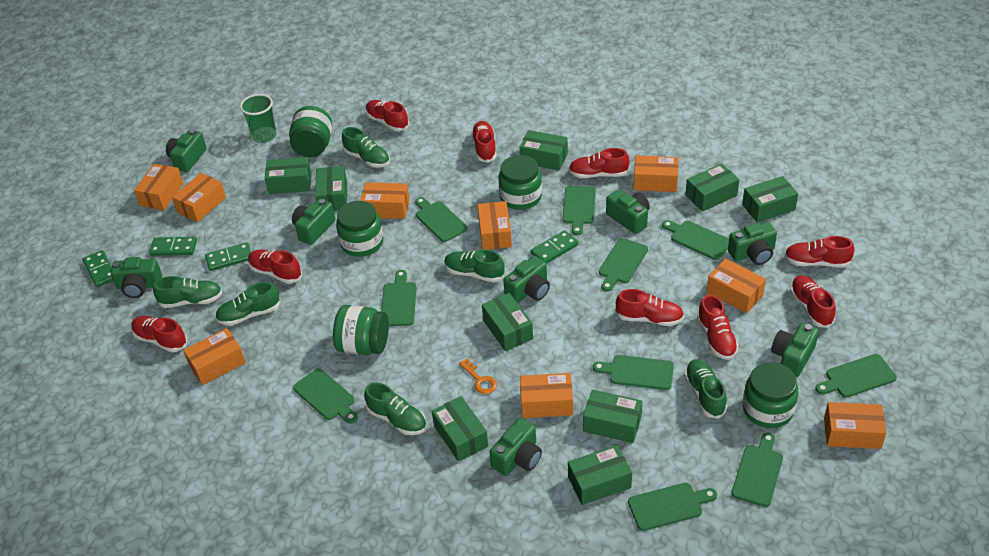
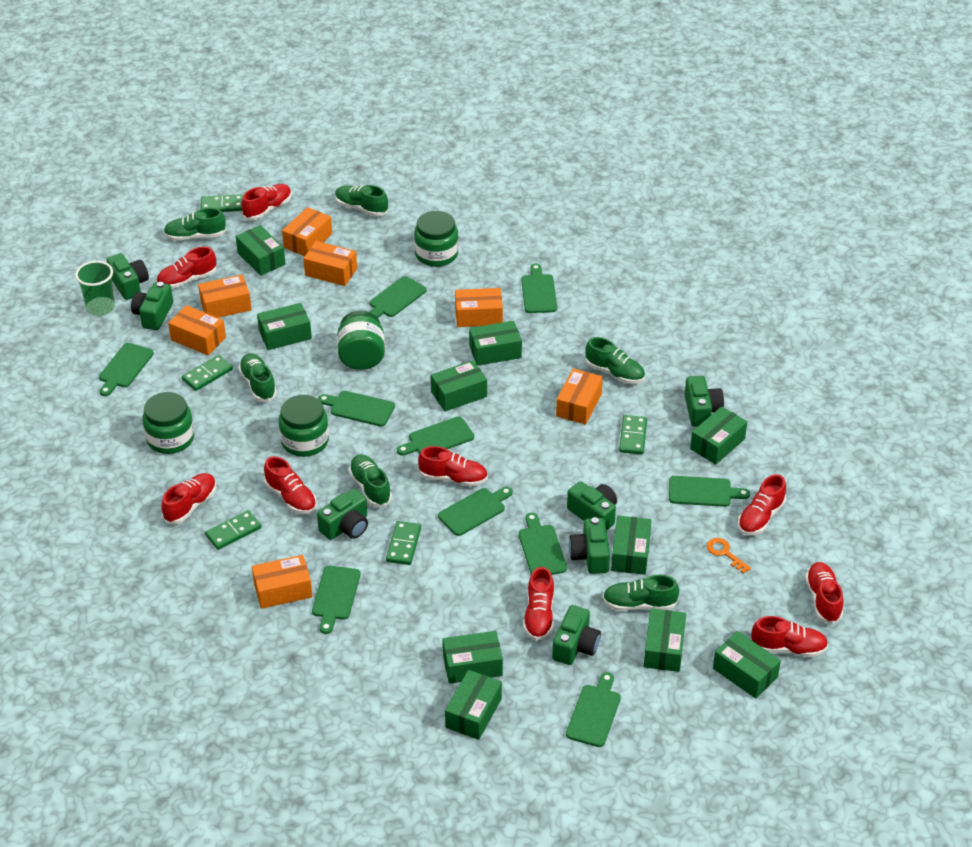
green box: 9 -> 10
green camera: 8 -> 7
green domino: 4 -> 5
green jar: 5 -> 4
orange box: 9 -> 7

